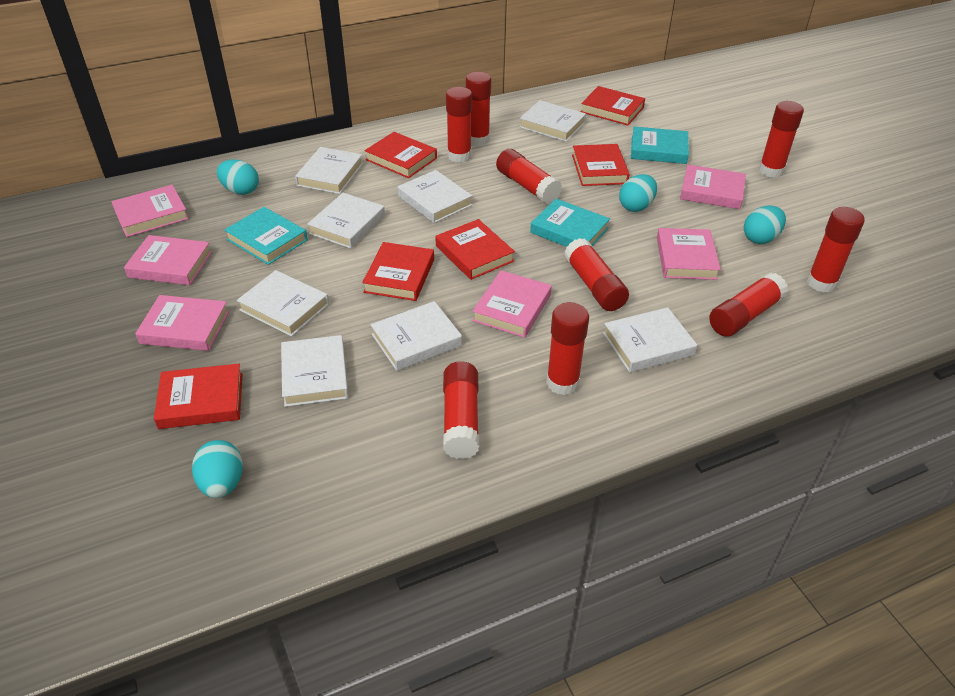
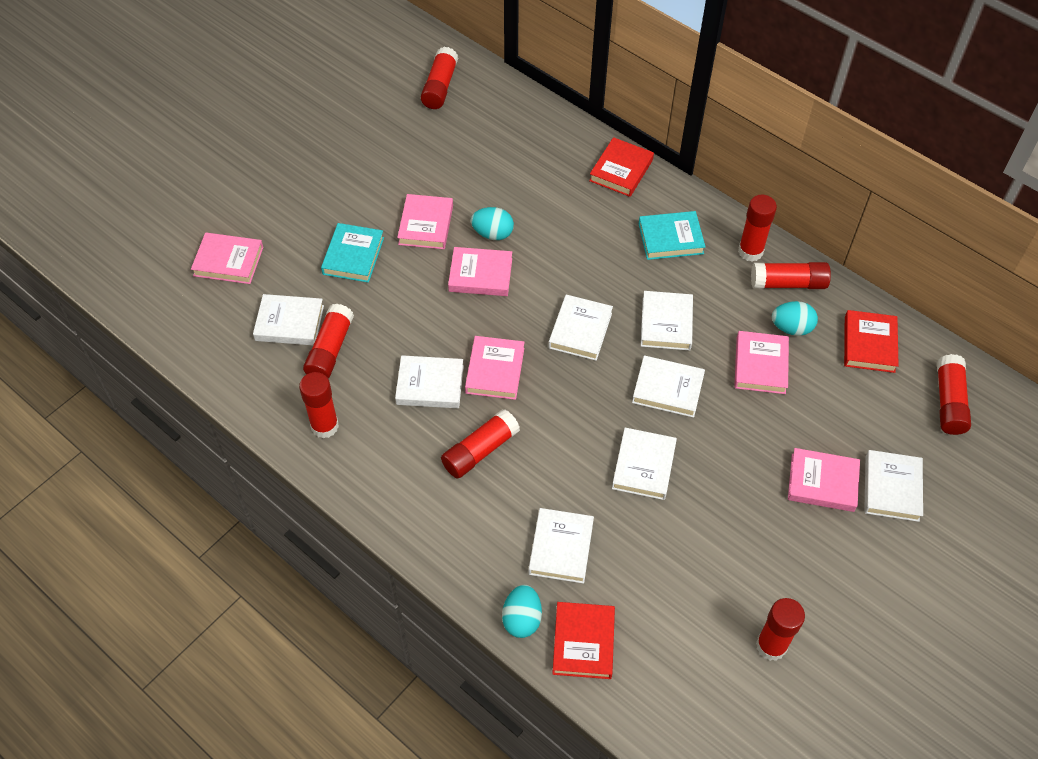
red book: 6 -> 3
red glue stick: 9 -> 8
turquoise book: 3 -> 2
turquoise egg: 4 -> 3

